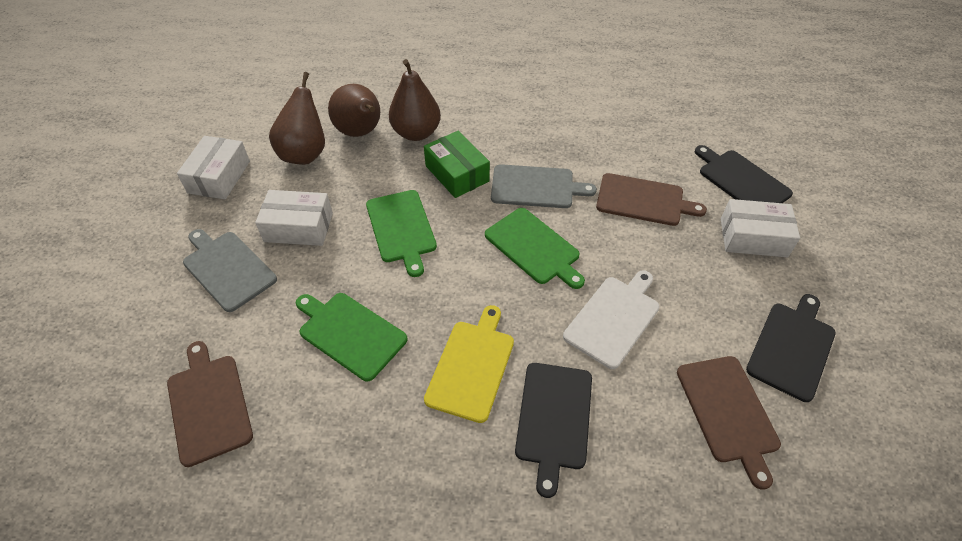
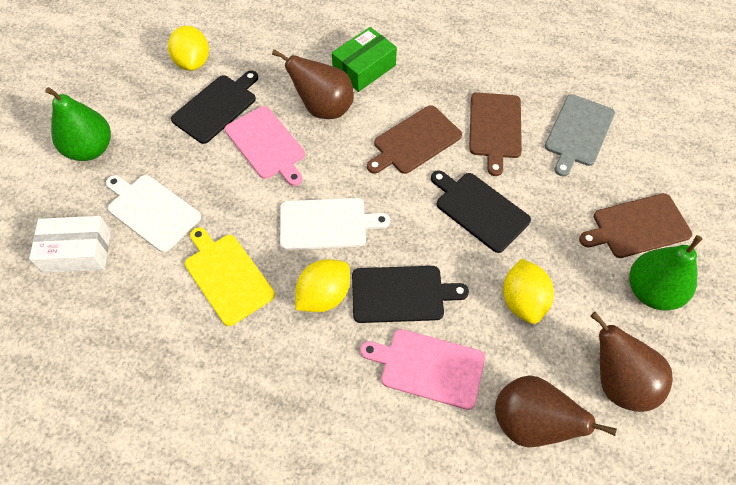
green cutting board: 3 -> 0
green pear: 0 -> 2
grey cutting board: 2 -> 1
pink cutting board: 0 -> 2
white box: 3 -> 1
white cutting board: 1 -> 2
yellow lemon: 0 -> 3

